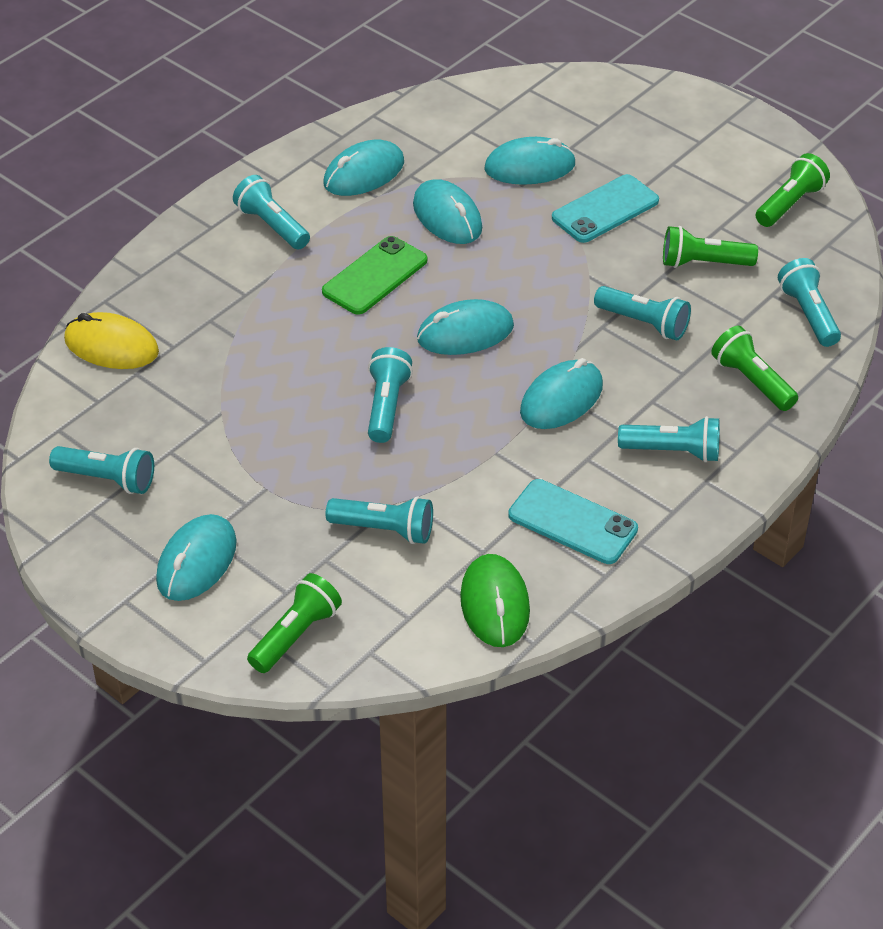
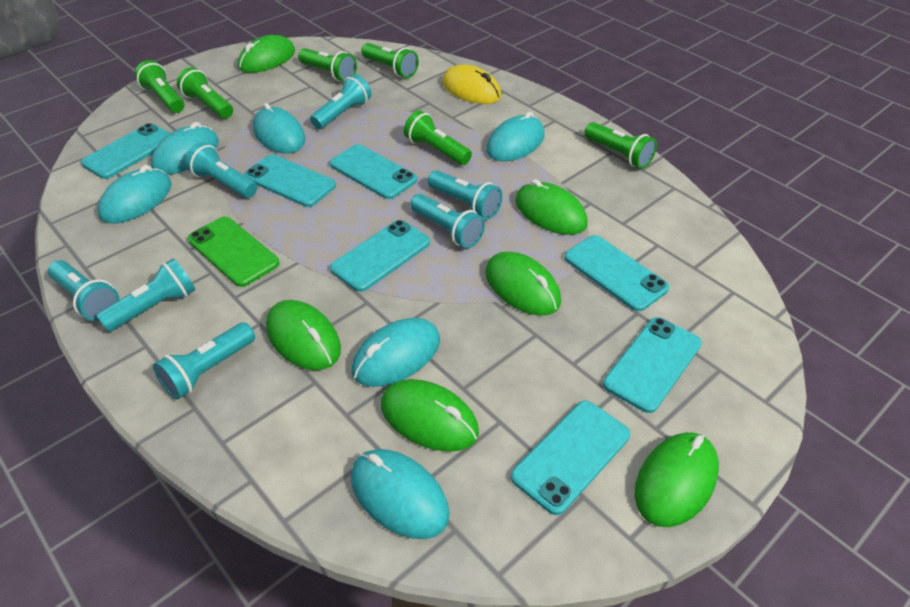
green flashlight: 4 -> 6
green mouse: 1 -> 6
turquoise phone: 2 -> 7

